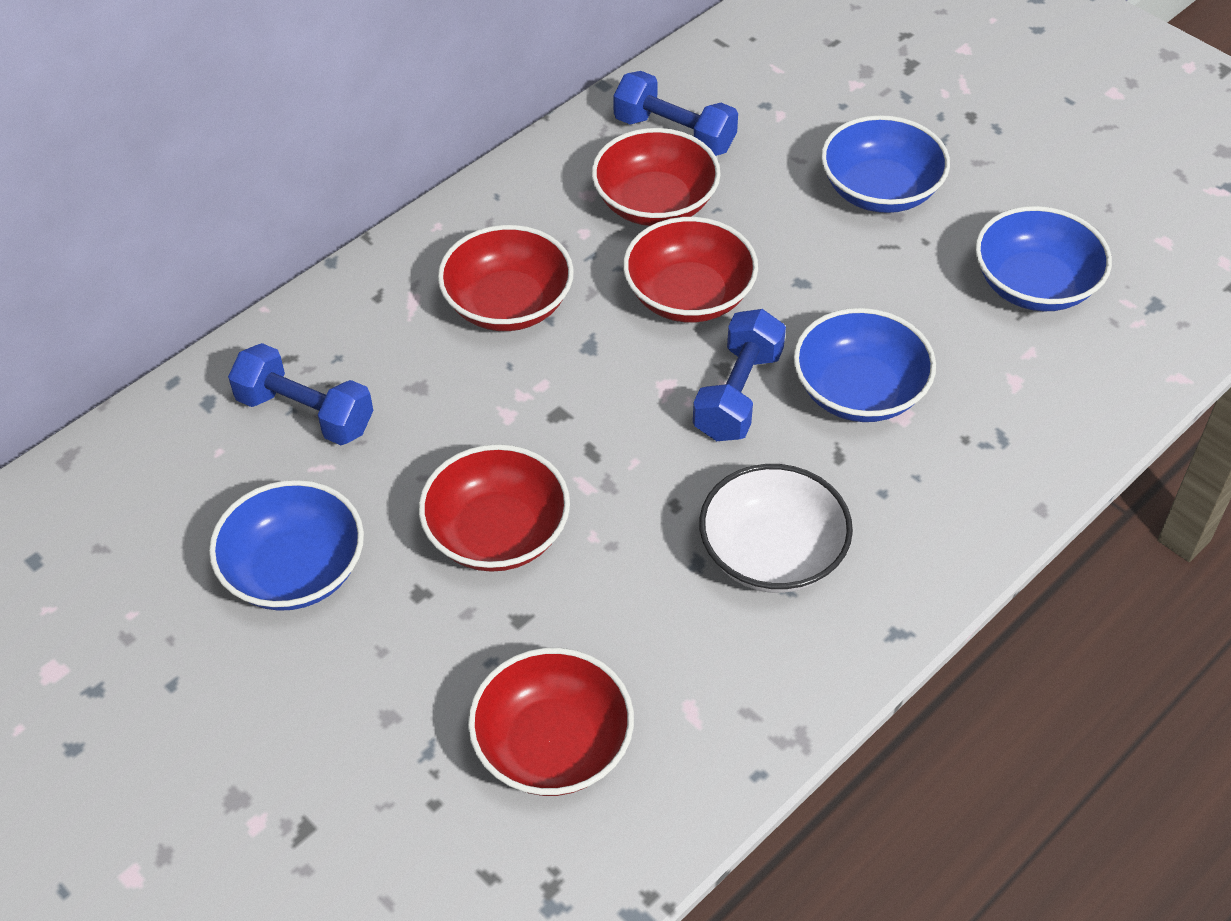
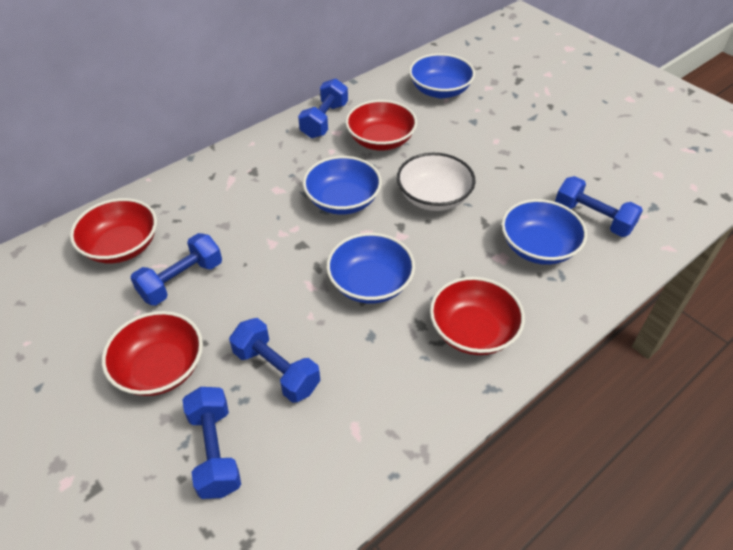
blue dumbbell: 3 -> 5
red bowl: 5 -> 4

